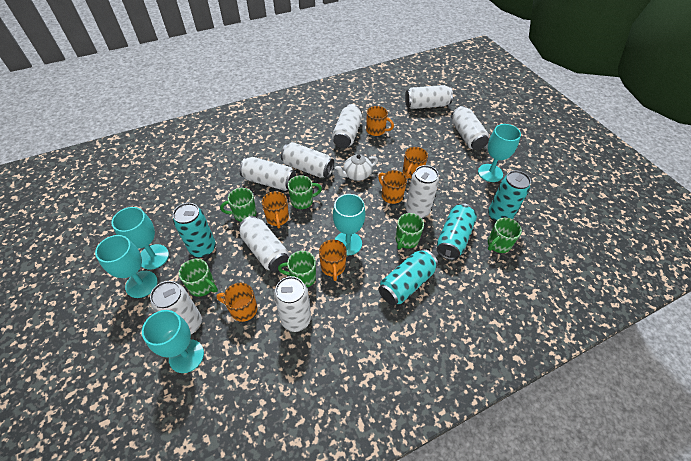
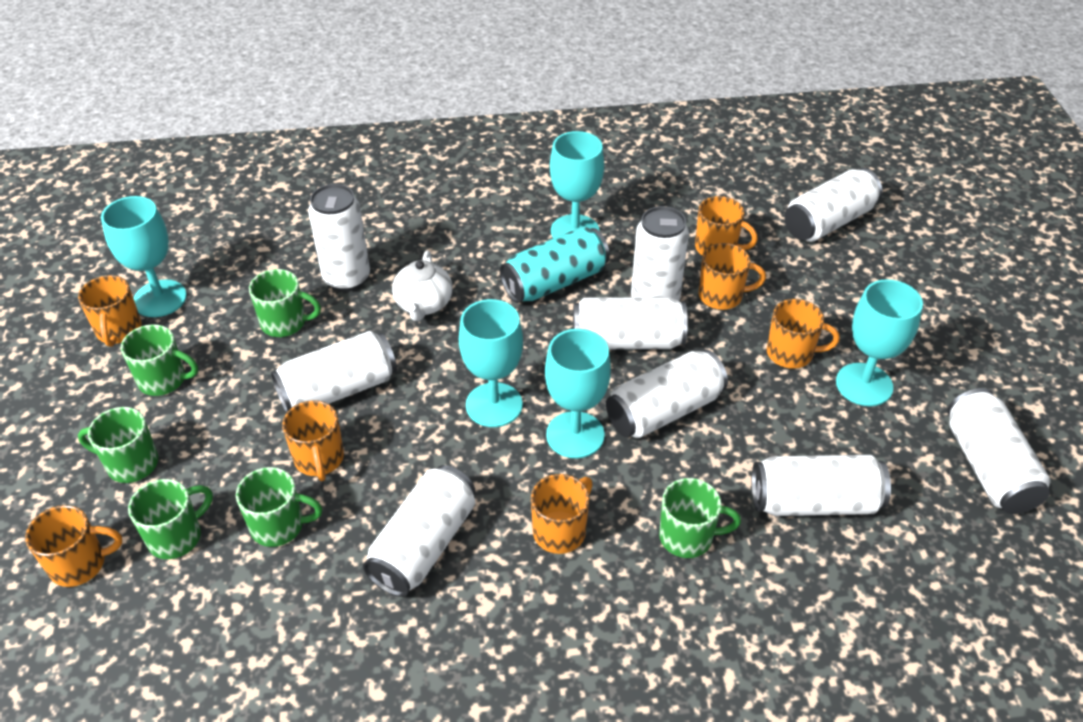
orange mug: 6 -> 7
turquoise can: 4 -> 1

